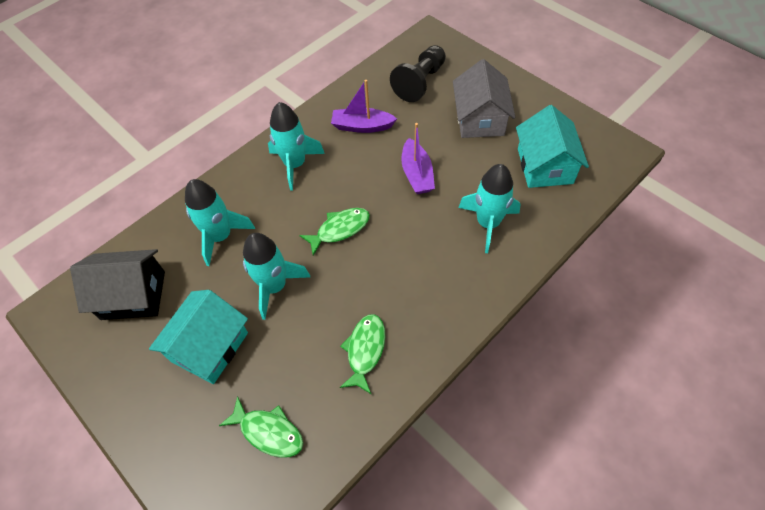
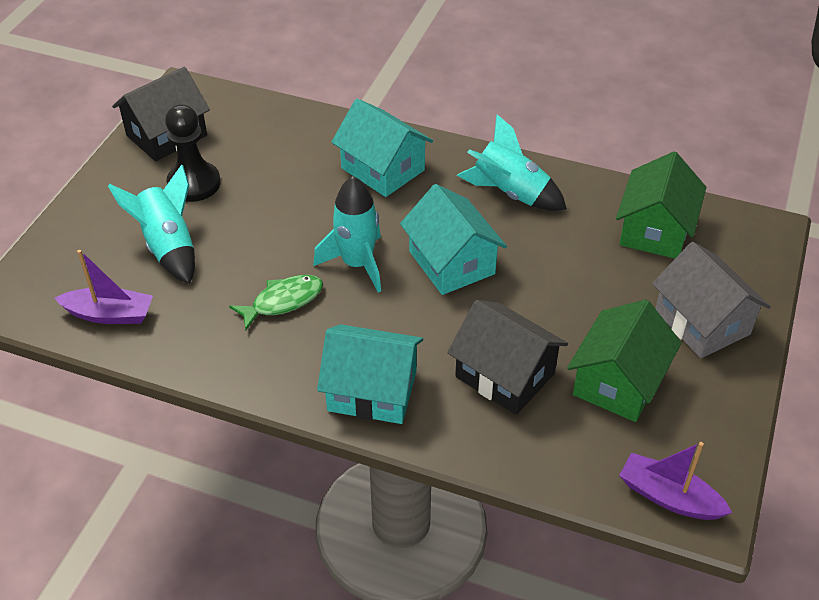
black house: 1 -> 2
green fish: 3 -> 1
green house: 0 -> 2
turquoise house: 2 -> 3
turquoise rocket: 4 -> 3

